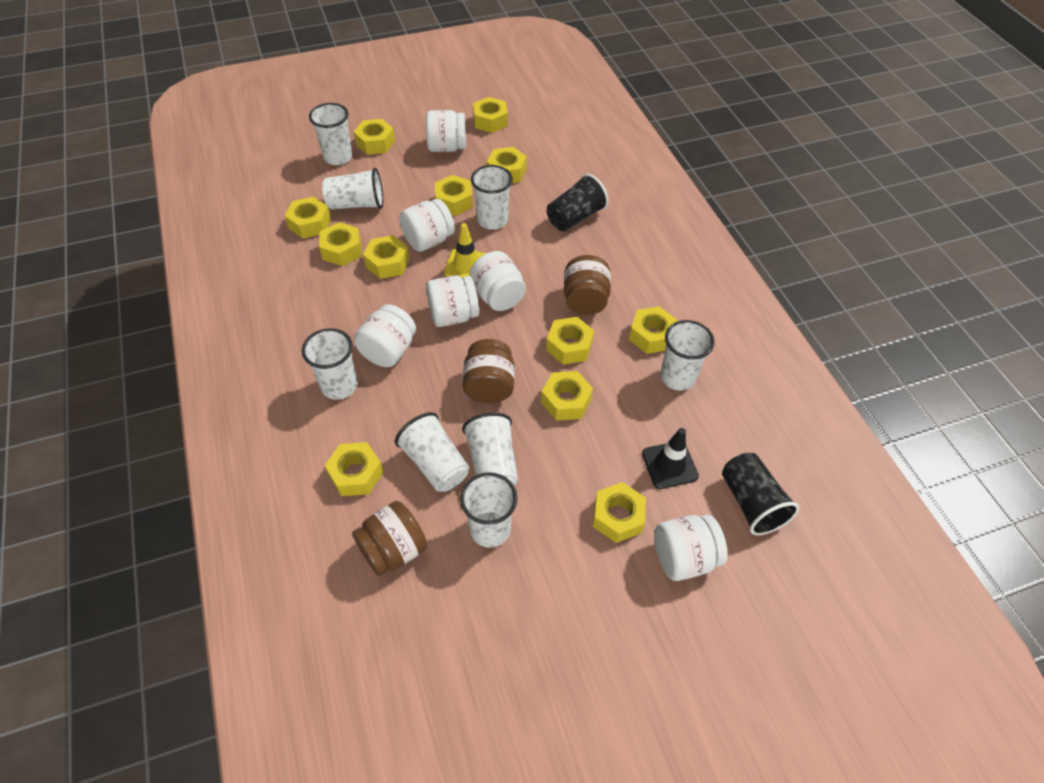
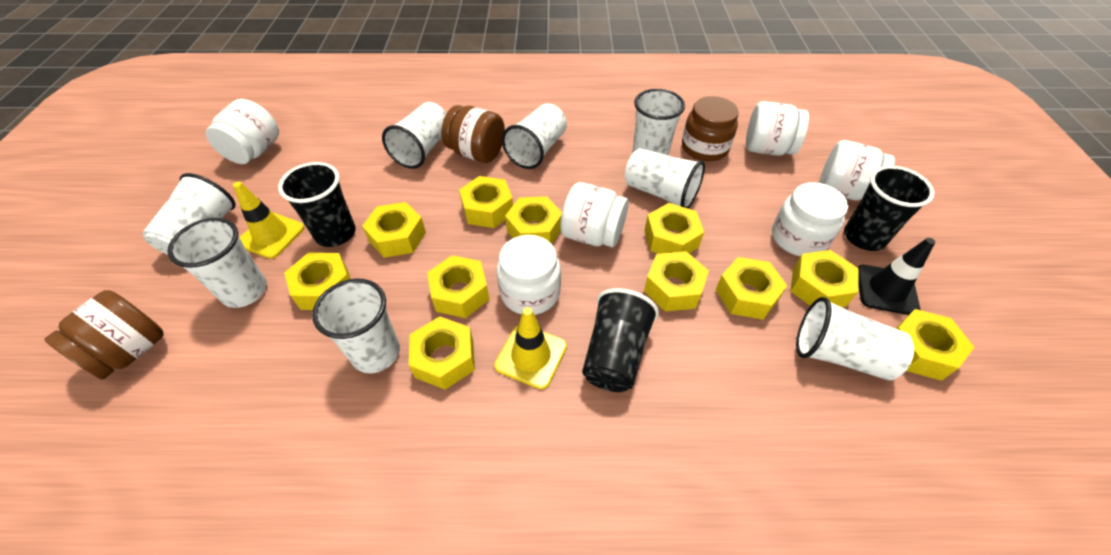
black cup: 2 -> 3
yellow nut: 12 -> 11
yellow traffic cone: 1 -> 2

